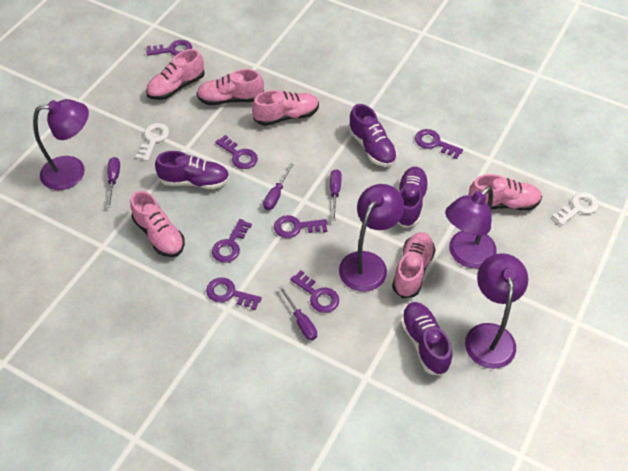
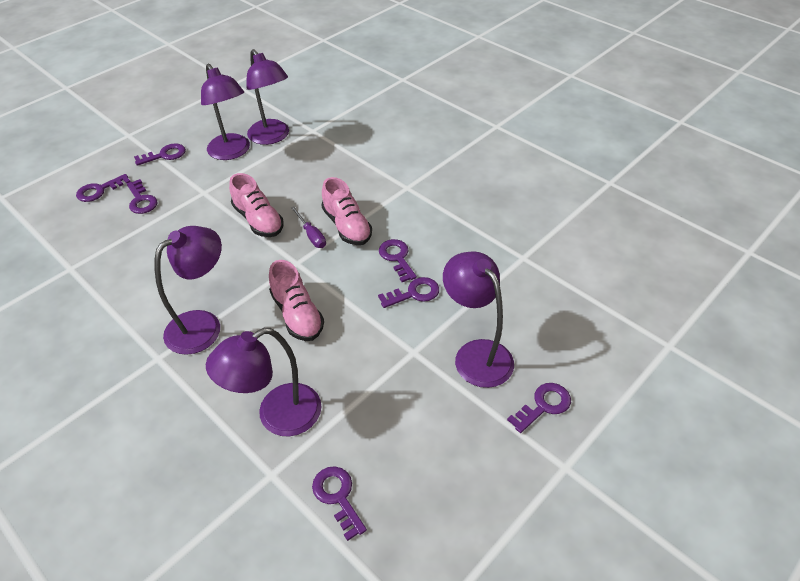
pink shoe: 6 -> 3
purple lamp: 4 -> 5
purple screwdriver: 4 -> 1
purple shoe: 4 -> 0
white key: 2 -> 0

